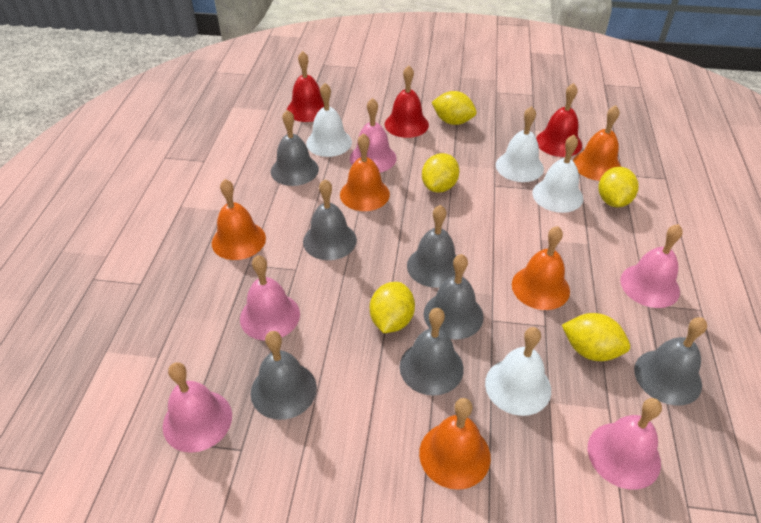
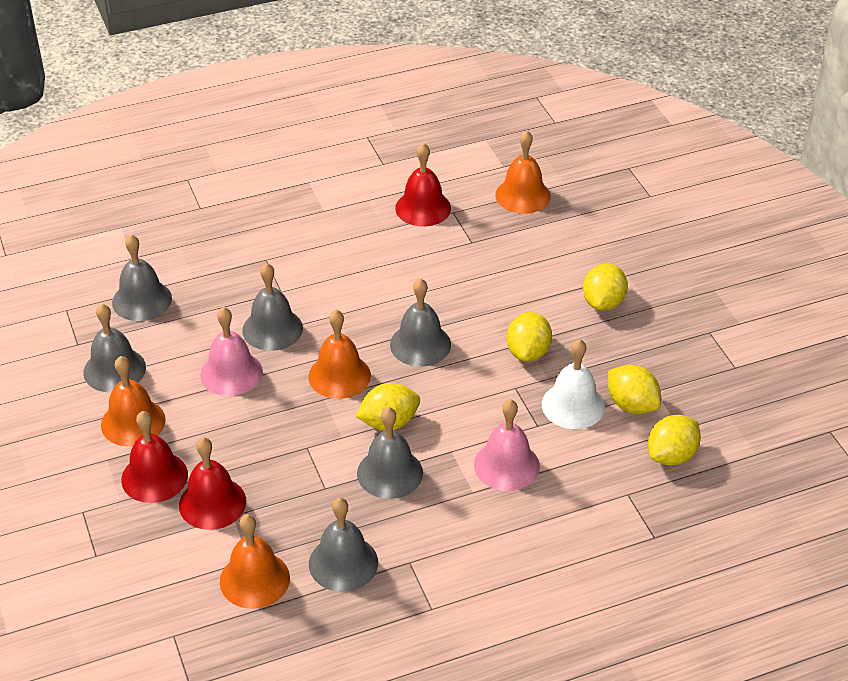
grey bell: 7 -> 6
orange bell: 5 -> 4
pink bell: 5 -> 2
white bell: 4 -> 1

